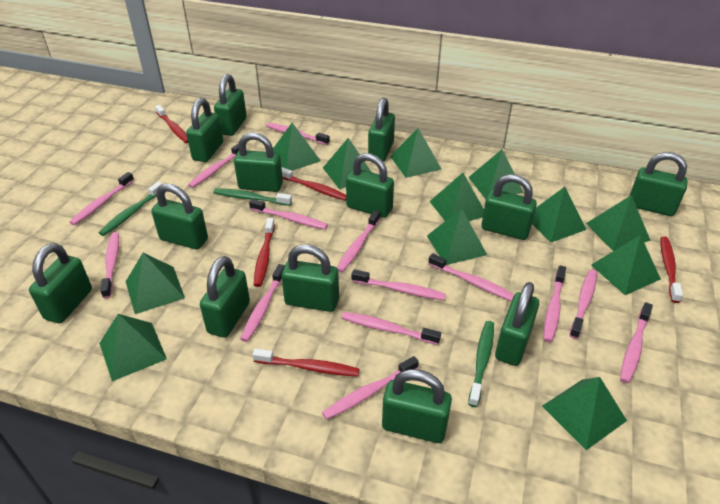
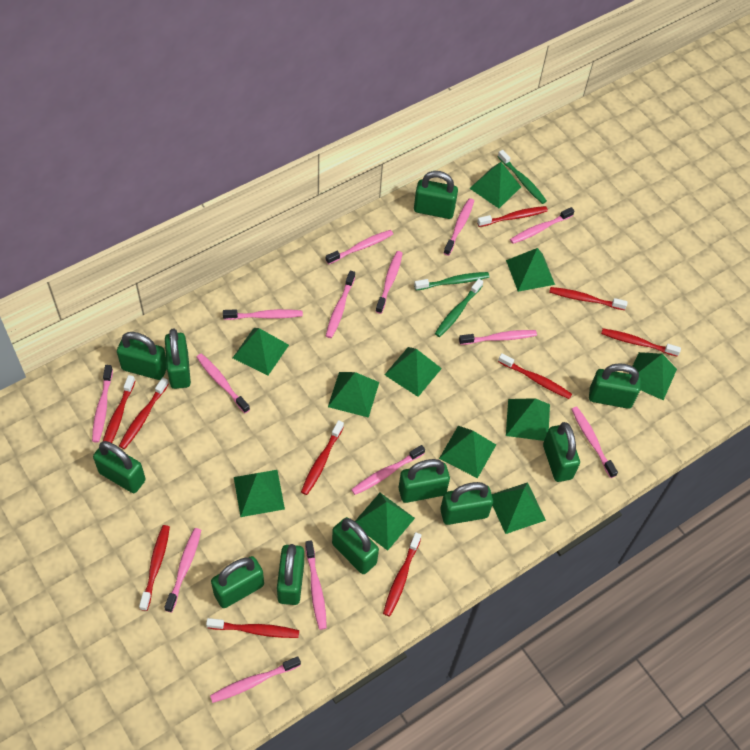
green padlock: 13 -> 11
green pyramid: 12 -> 11
red toothbrush: 5 -> 10

